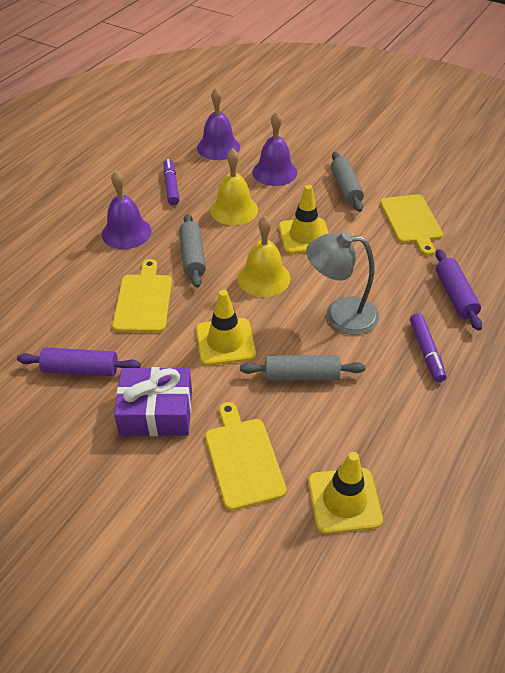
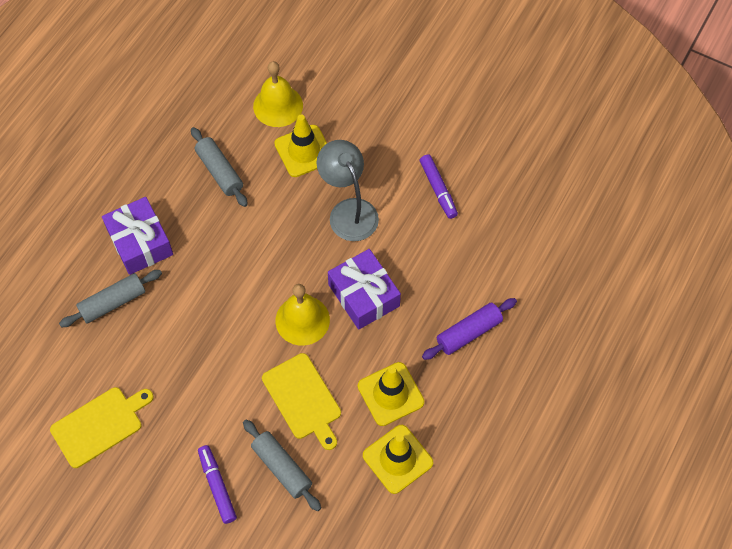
purple bell: 3 -> 0
purple gift: 1 -> 2
purple rolling pin: 2 -> 1
yellow cutting board: 3 -> 2

